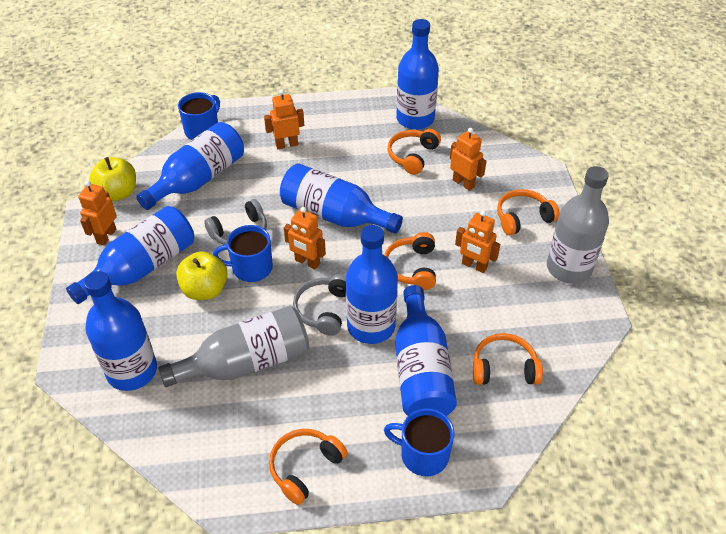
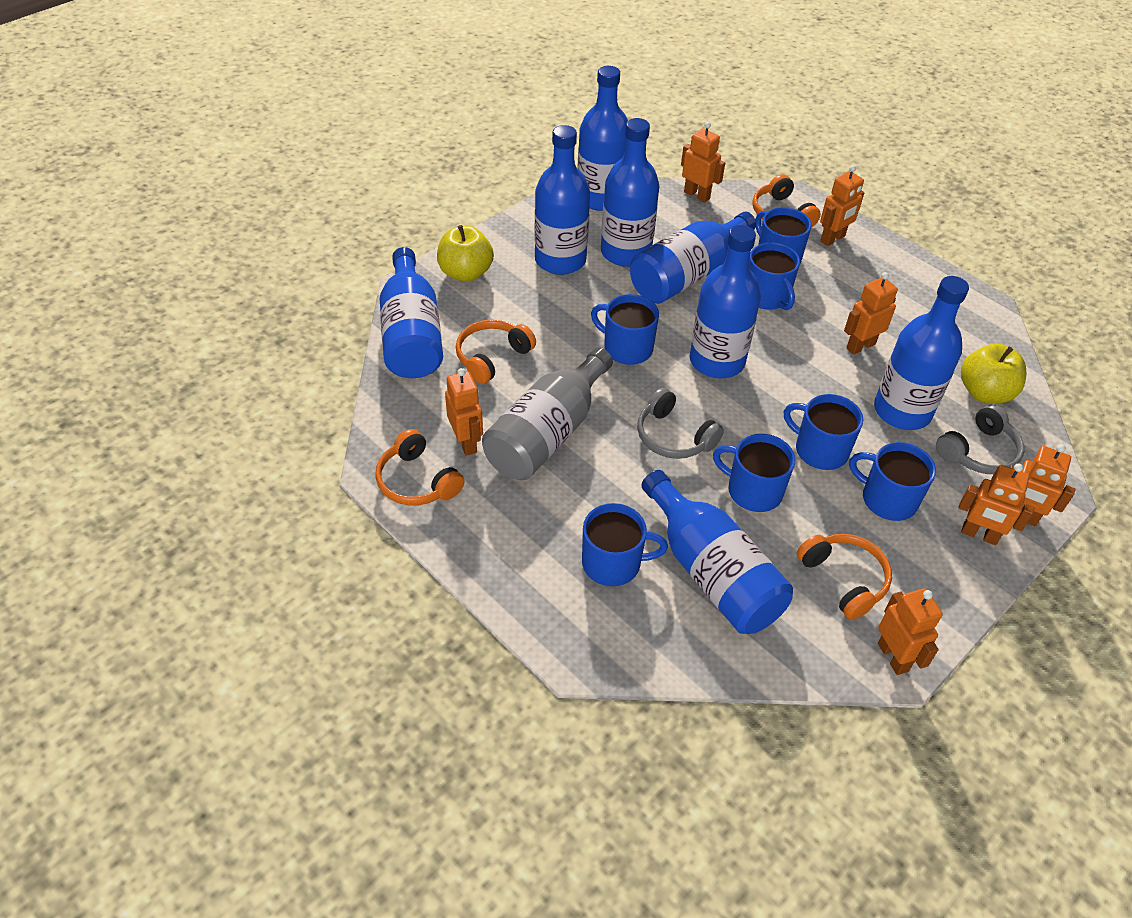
blue bottle: 7 -> 8
blue mug: 3 -> 7
grey bottle: 2 -> 1
orange headphones: 5 -> 4
orange robot: 5 -> 7

